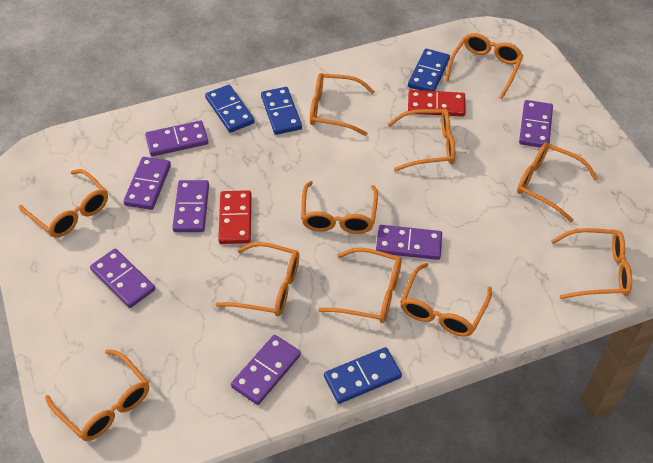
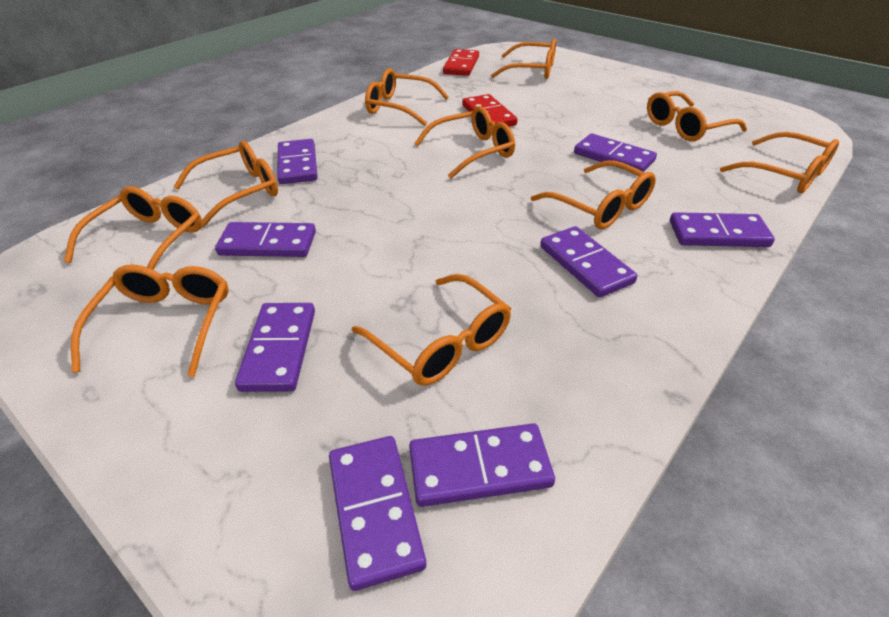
blue domino: 4 -> 0
orange glasses: 11 -> 10
purple domino: 7 -> 8

